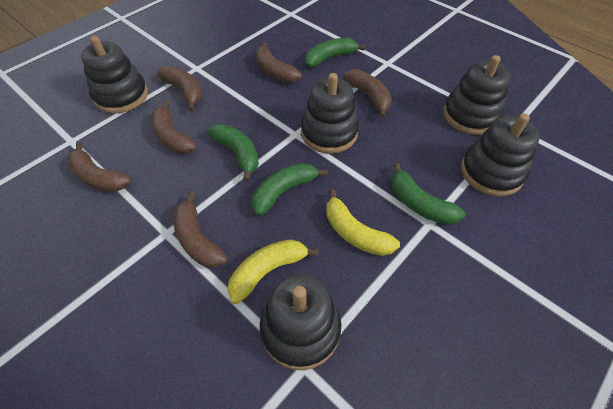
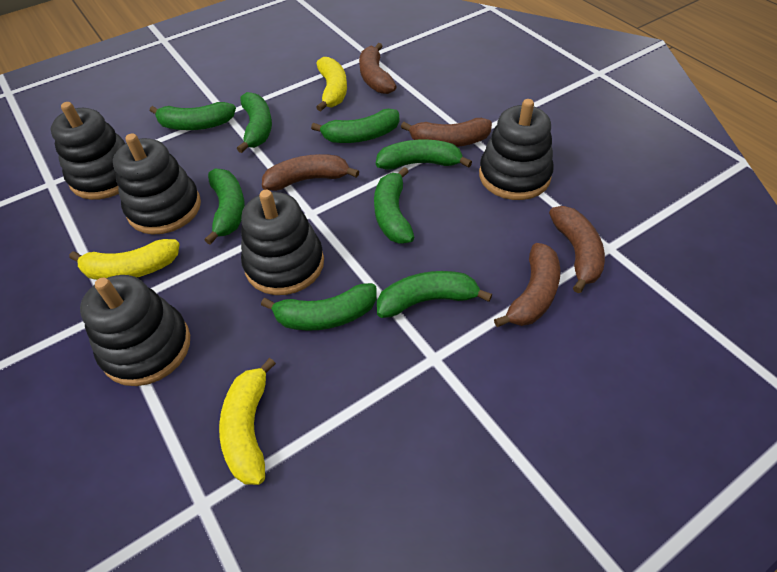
brown banana: 6 -> 5
green banana: 4 -> 8
yellow banana: 2 -> 3

